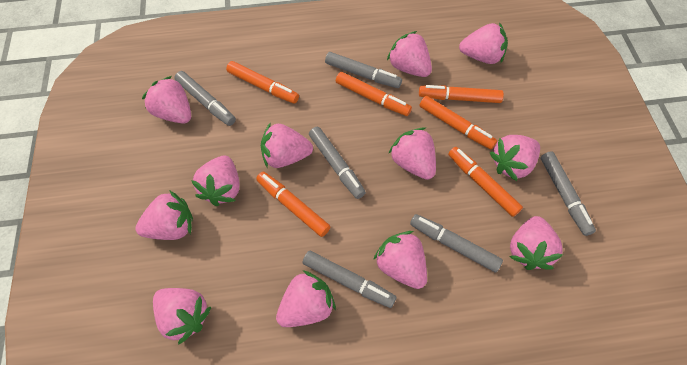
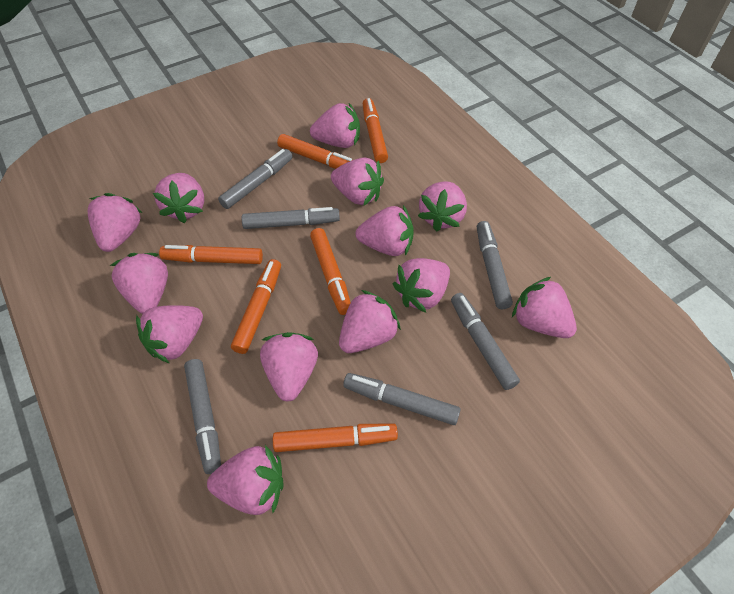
pink strawberry: 12 -> 13

